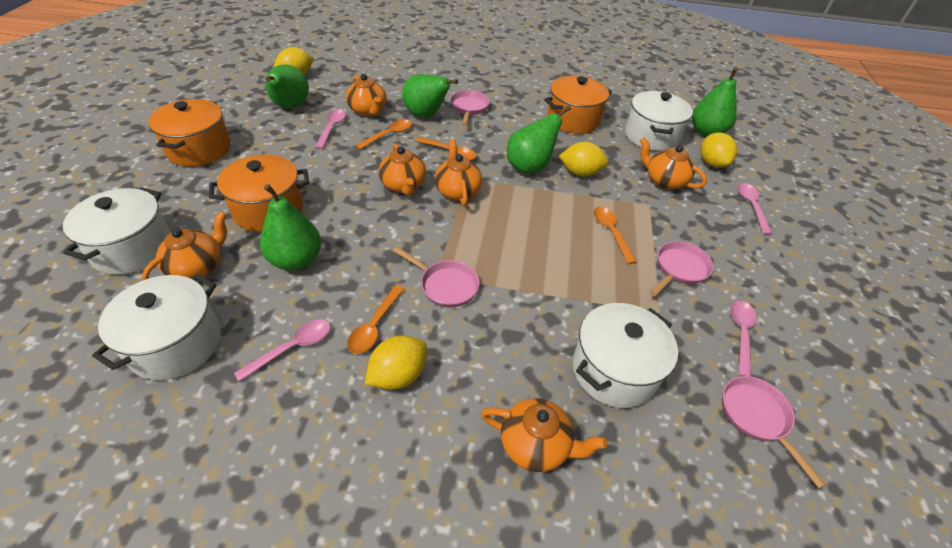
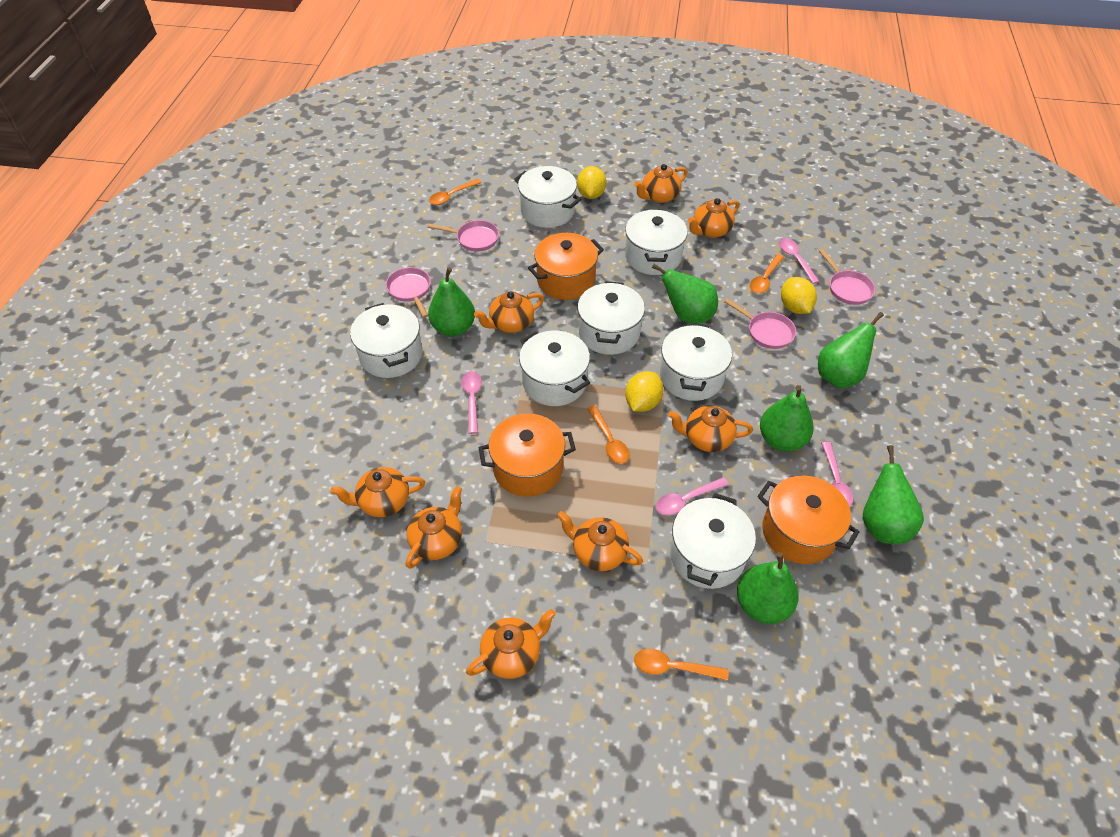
green pear: 5 -> 6
orange teapot: 6 -> 8
white pot: 4 -> 7
yellow lemon: 4 -> 3

